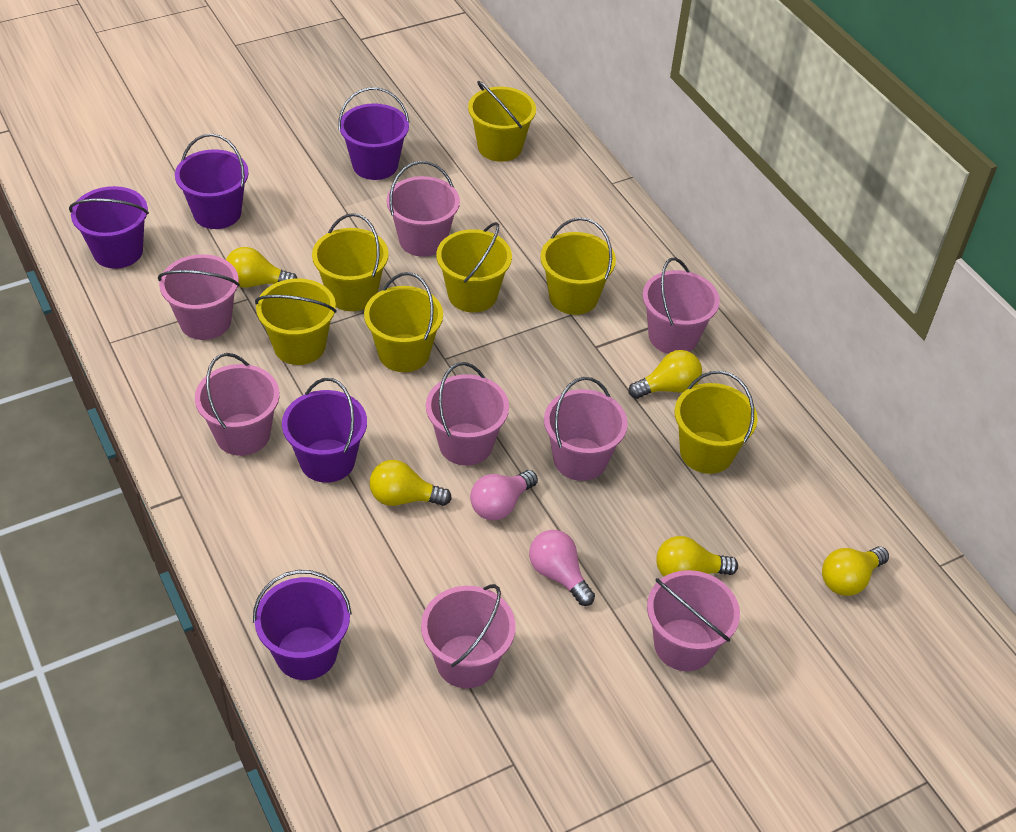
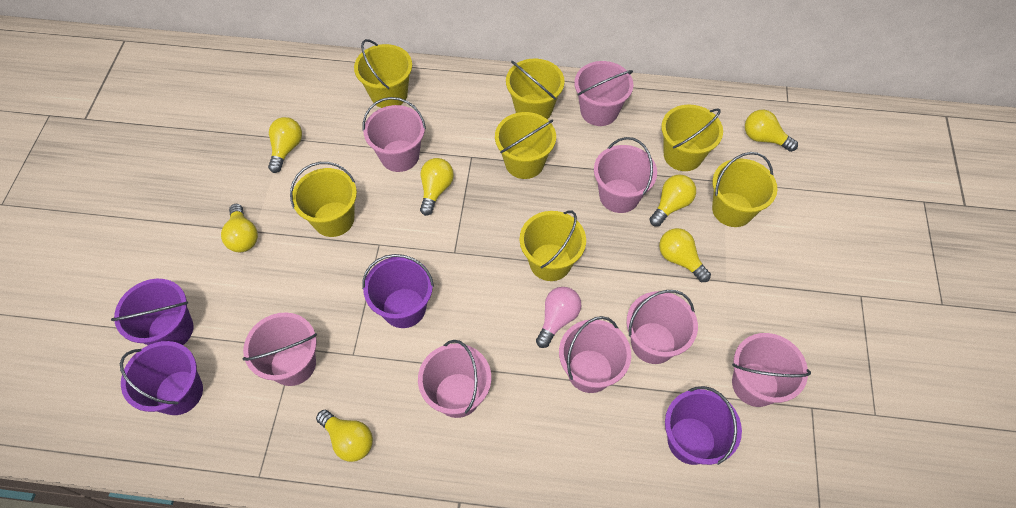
pink light bulb: 2 -> 1
purple bucket: 5 -> 4
yellow light bulb: 5 -> 7

